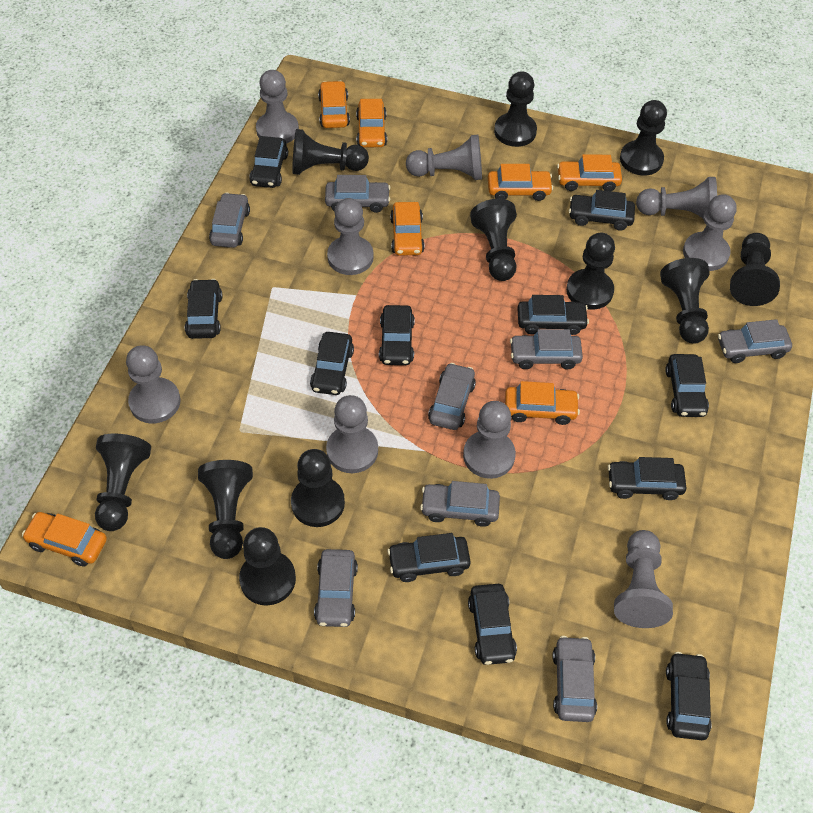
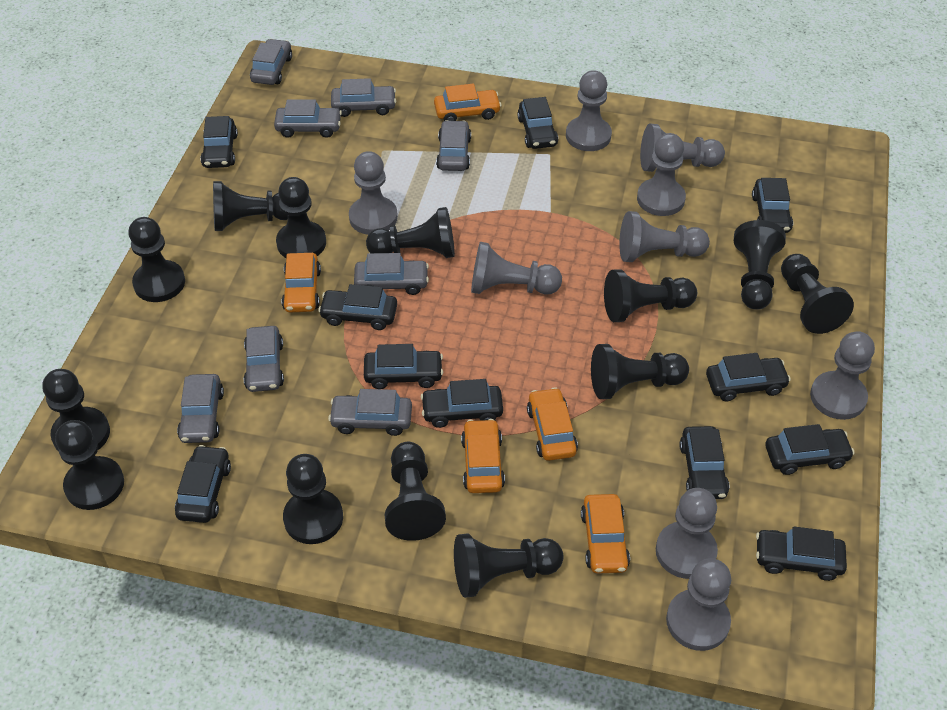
black pawn: 11 -> 13
orange car: 7 -> 5

